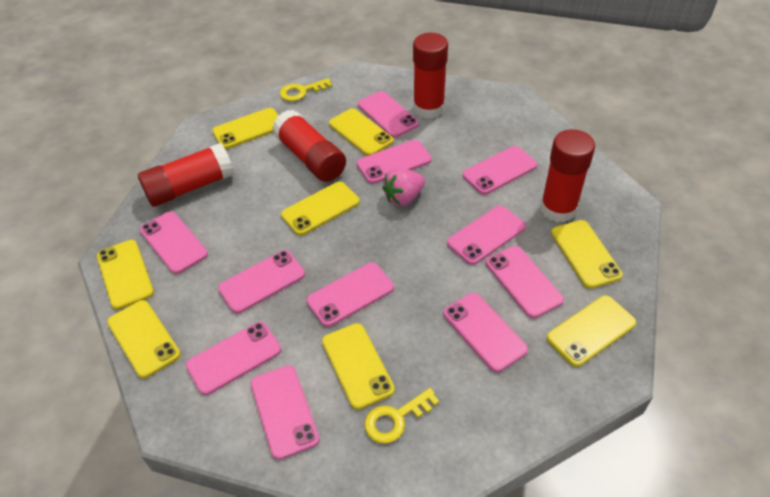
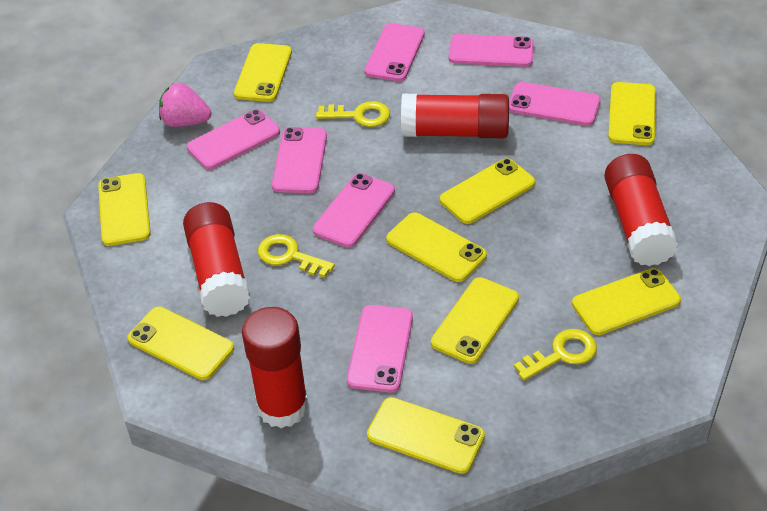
pink phone: 11 -> 7
yellow key: 2 -> 3
yellow phone: 8 -> 9

